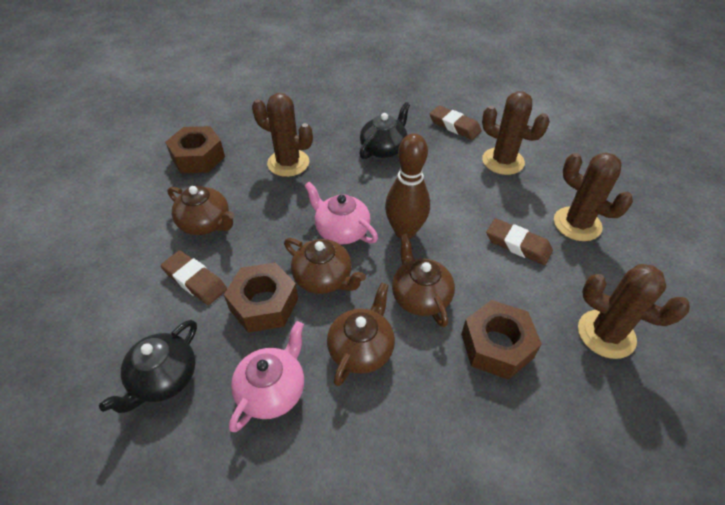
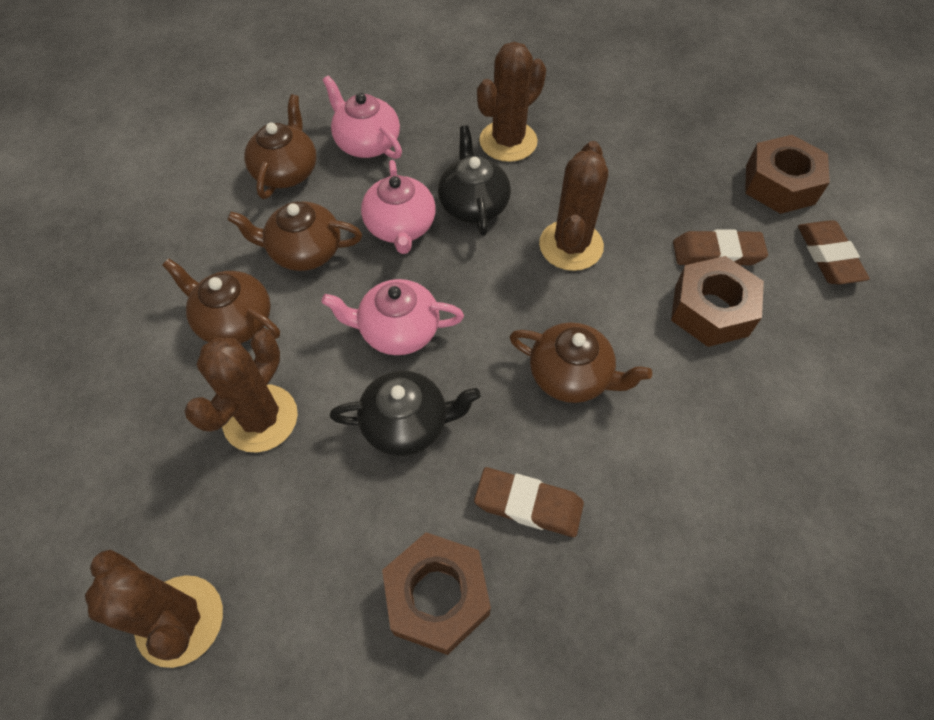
brown bowling pin: 1 -> 0
pink teapot: 2 -> 3

